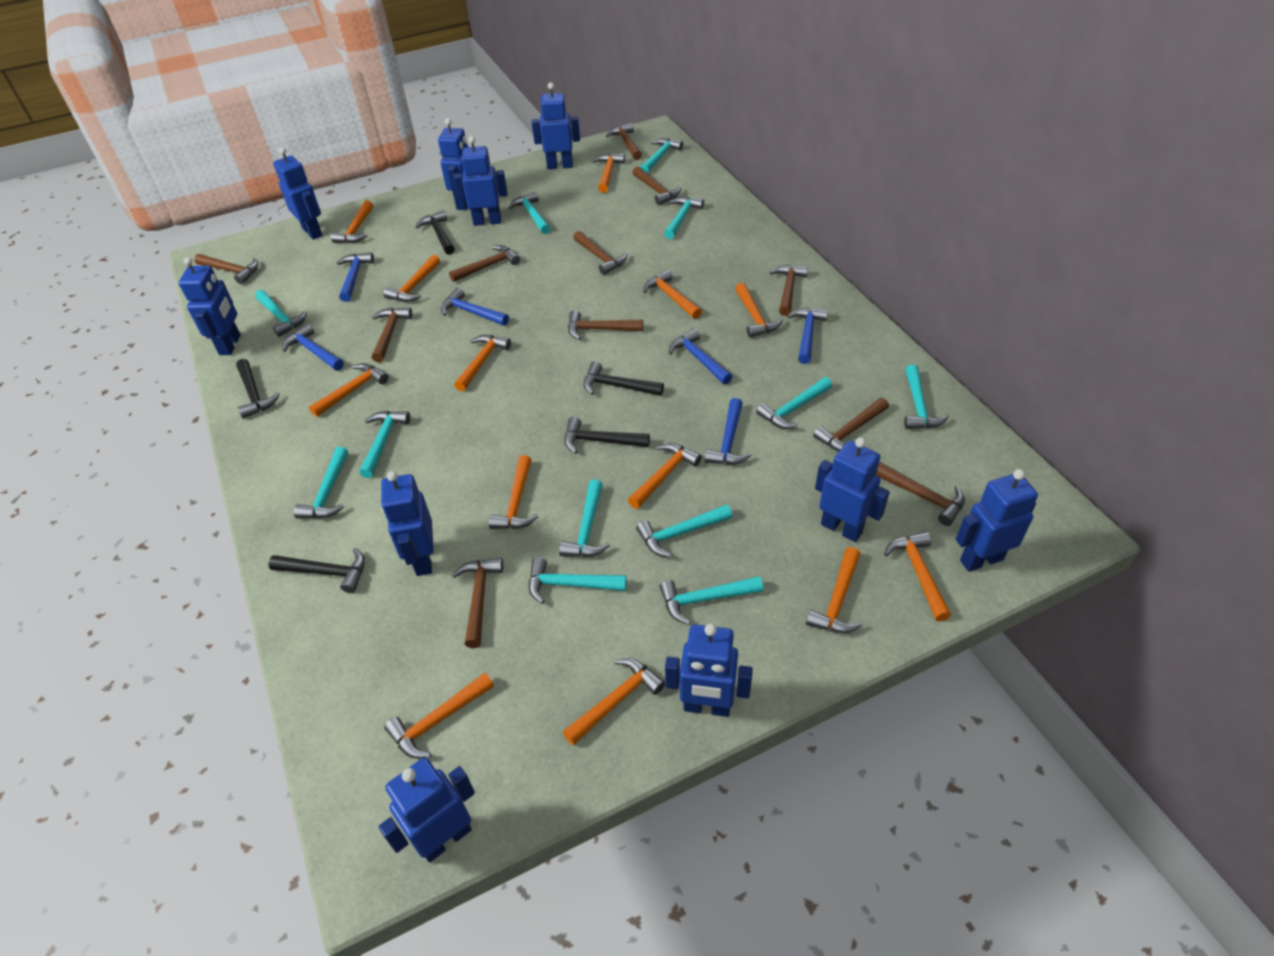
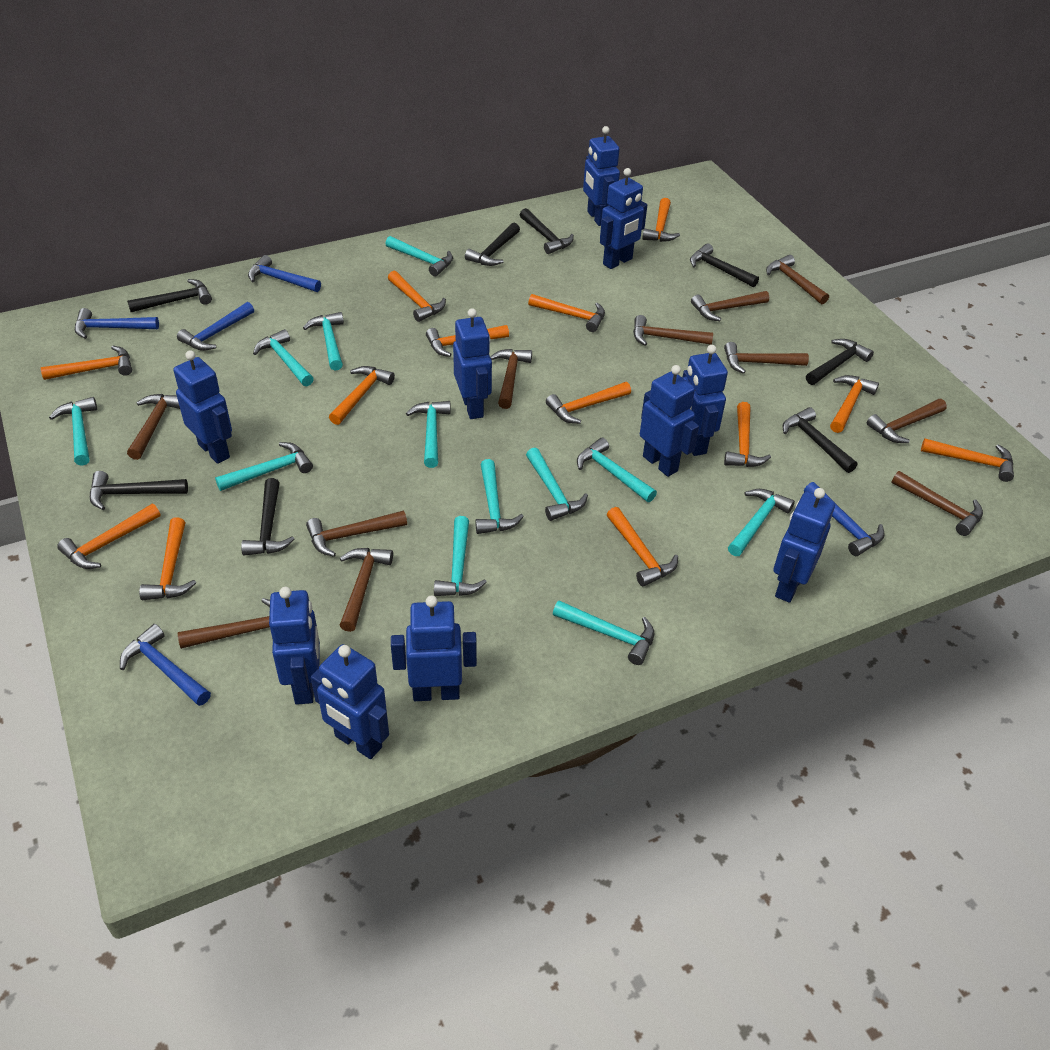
black hammer: 5 -> 8
blue hammer: 6 -> 5

